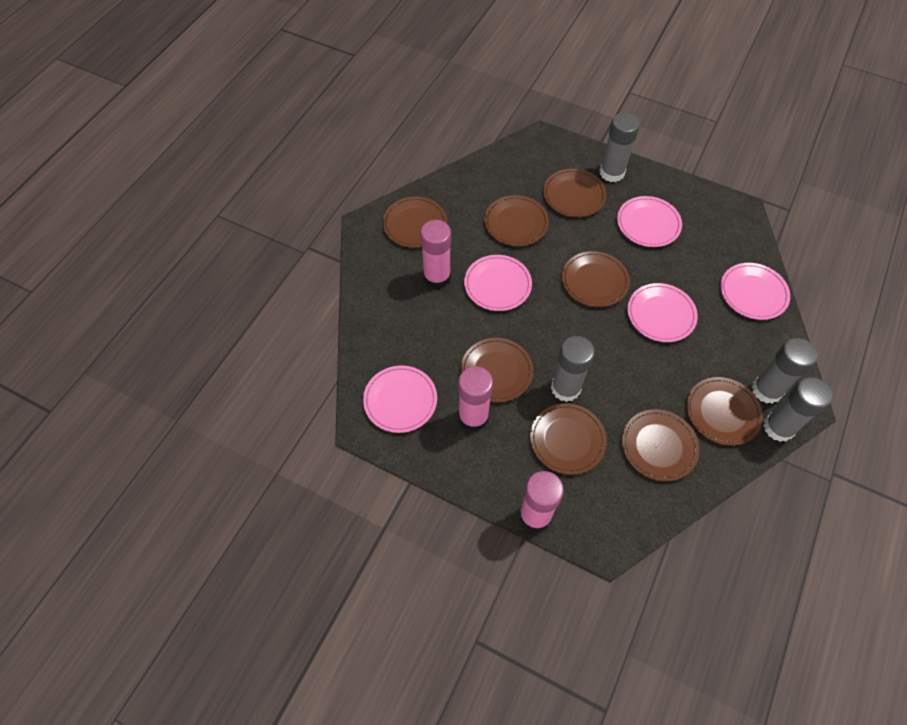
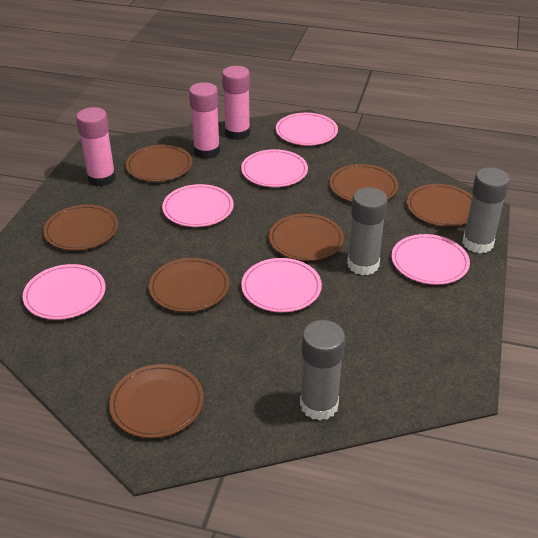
brown plate: 8 -> 7
grey glue stick: 4 -> 3
pink plate: 5 -> 6

